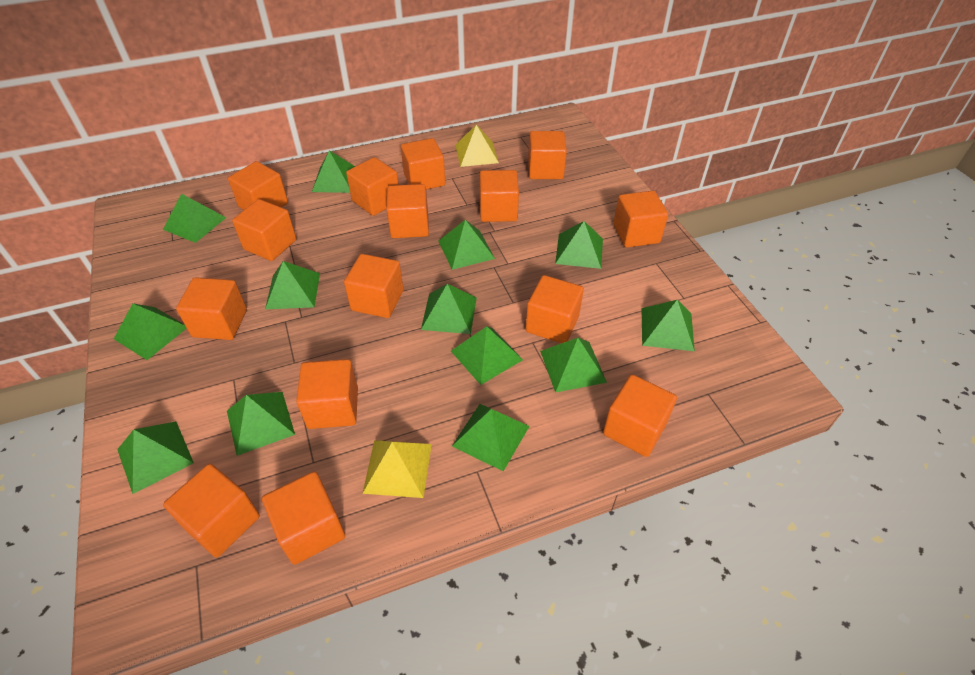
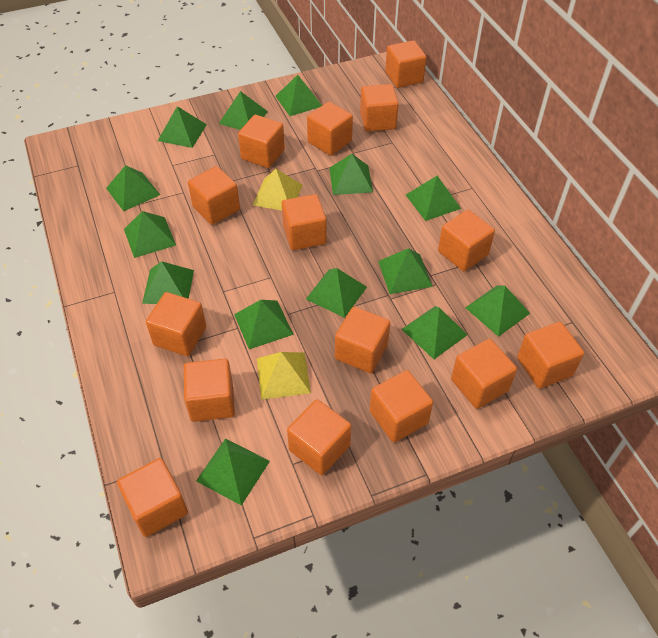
green pyramid: 13 -> 14

